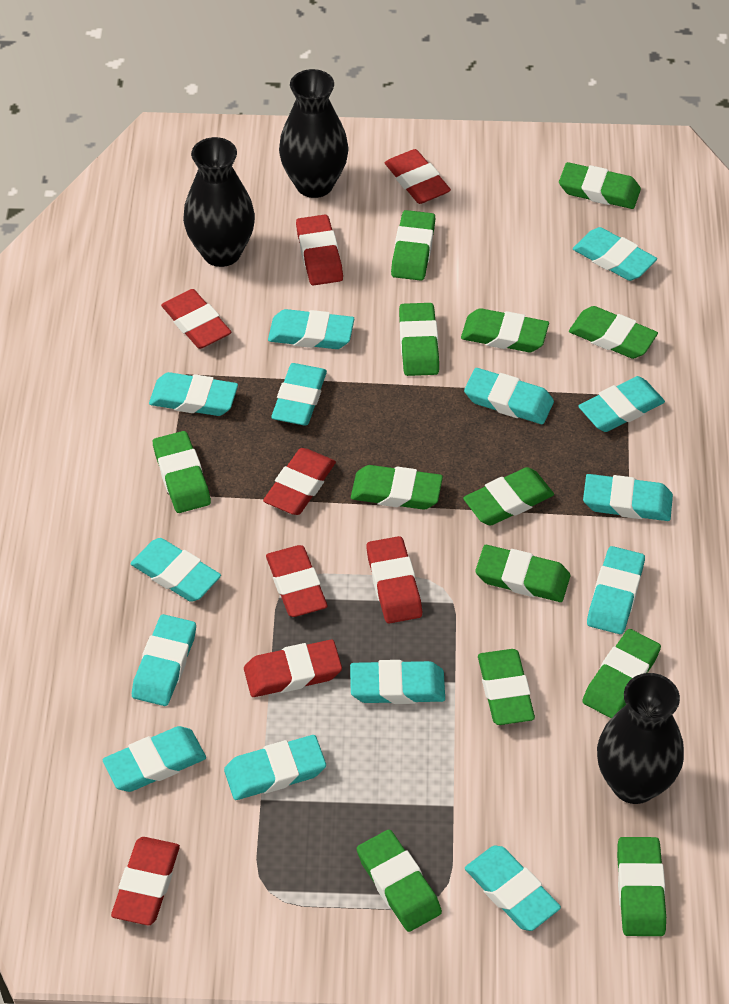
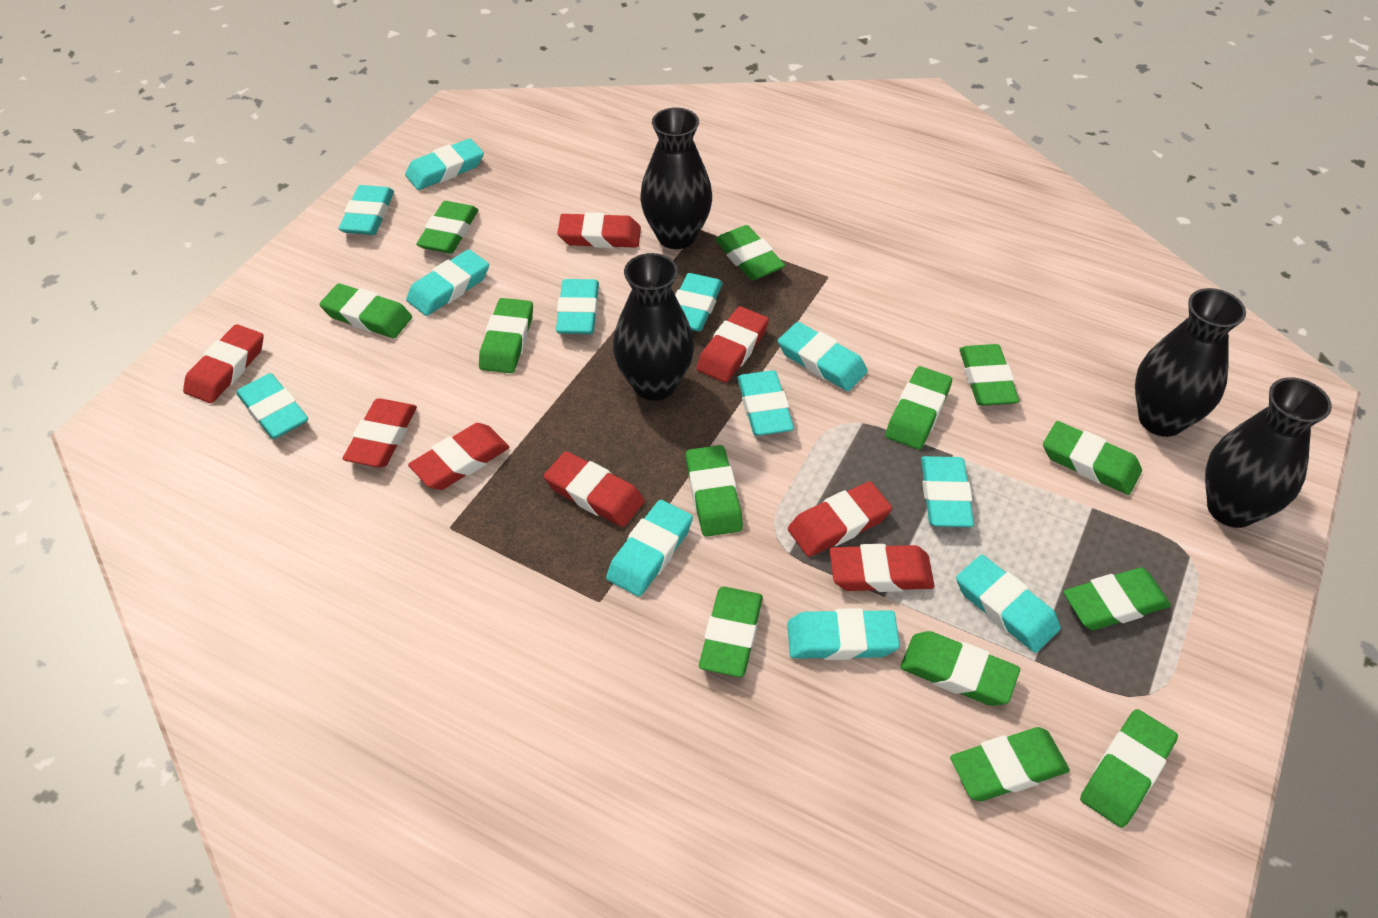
black vase: 3 -> 4
turquoise eraser: 14 -> 12

